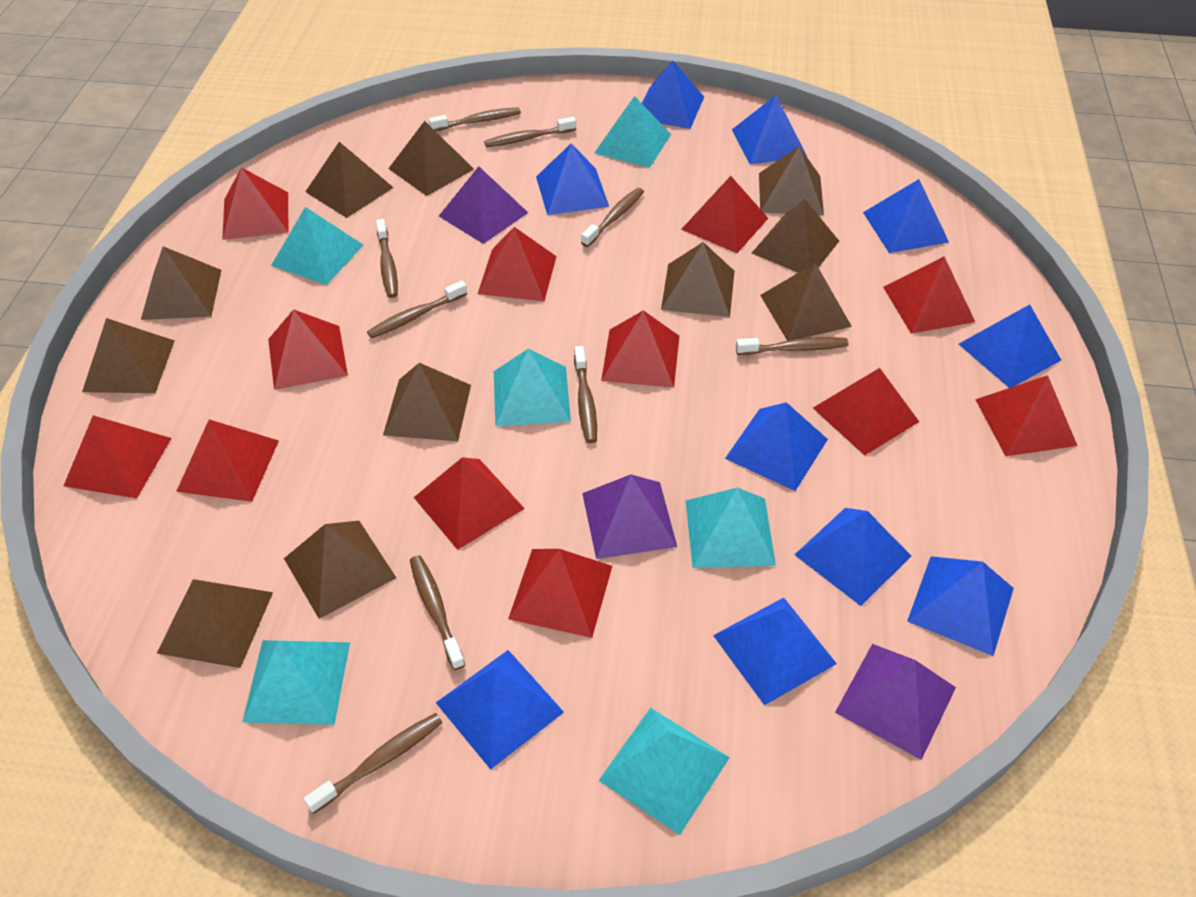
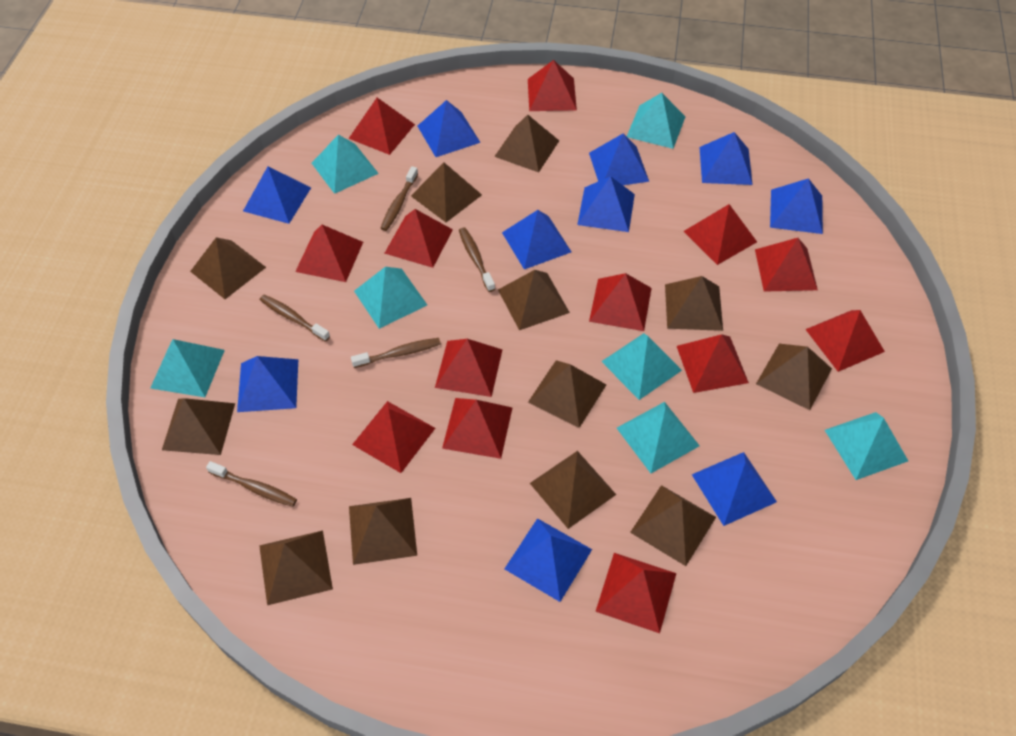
brown pyramid: 11 -> 12
brown toothbrush: 9 -> 5
purple pyramid: 3 -> 0
red pyramid: 12 -> 13
turquoise pyramid: 6 -> 7

